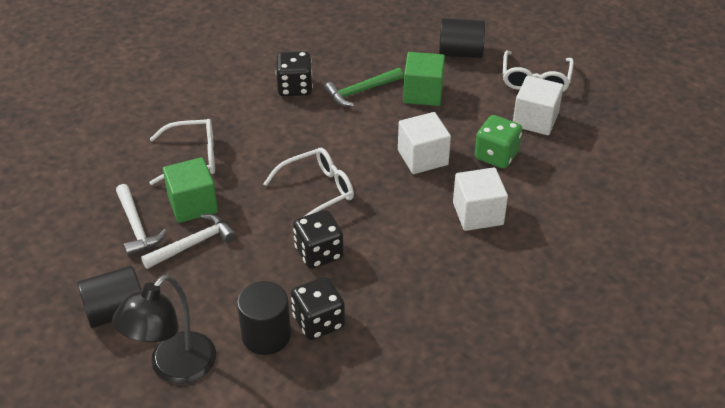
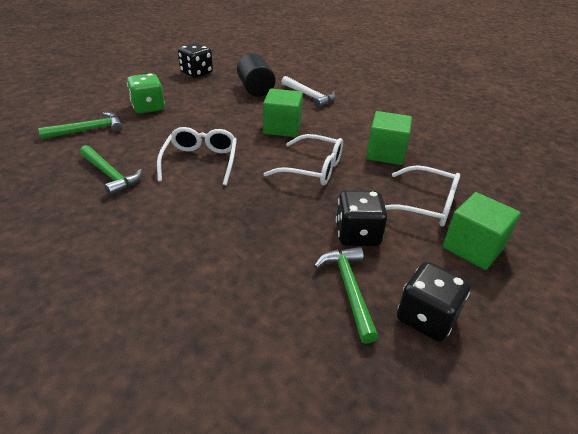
black cylinder: 3 -> 1
black lamp: 1 -> 0
green cube: 2 -> 3
green hammer: 1 -> 3
white cube: 3 -> 0
white hammer: 2 -> 1

